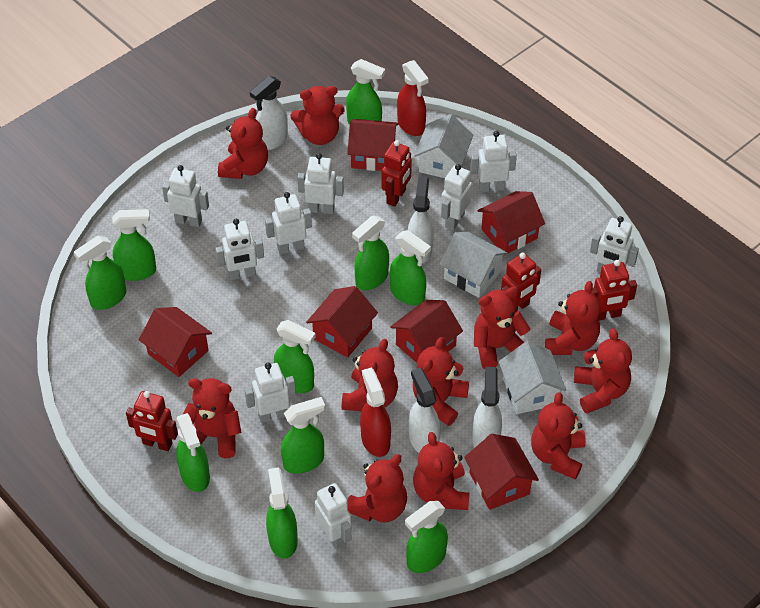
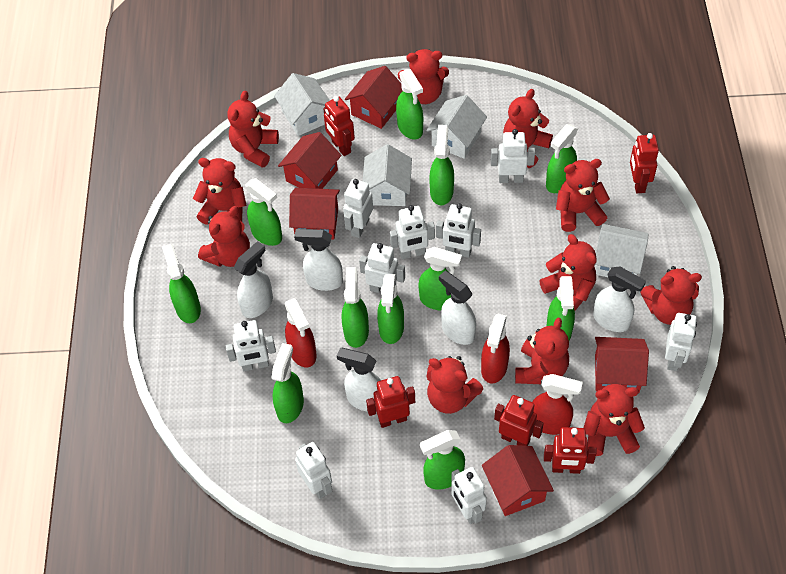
green spray bottle: 10 -> 11
red house: 6 -> 5
red robot: 4 -> 5
red spray bottle: 2 -> 3
white house: 3 -> 4
white spray bottle: 4 -> 5

